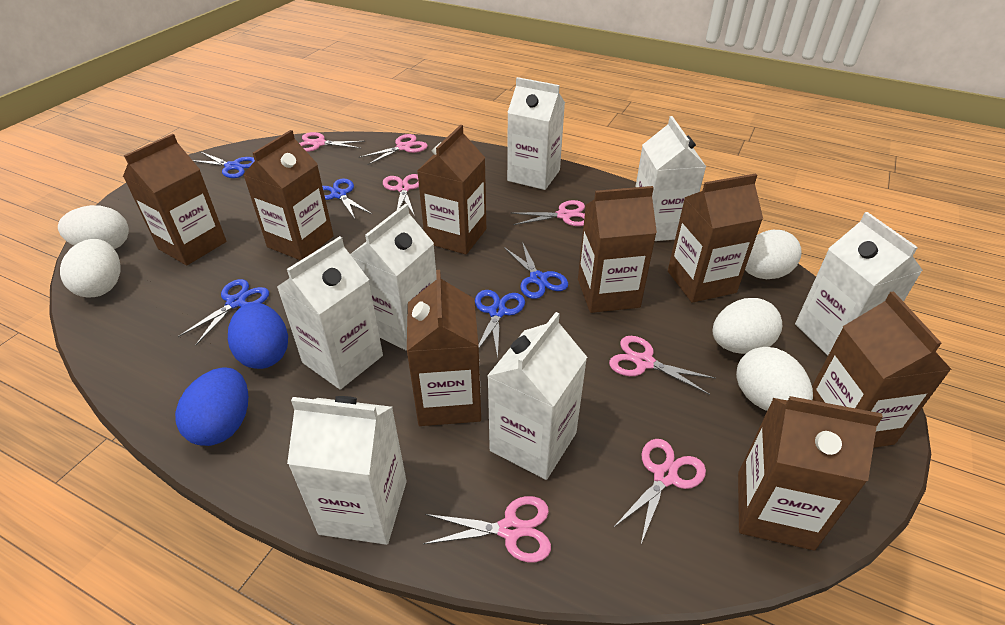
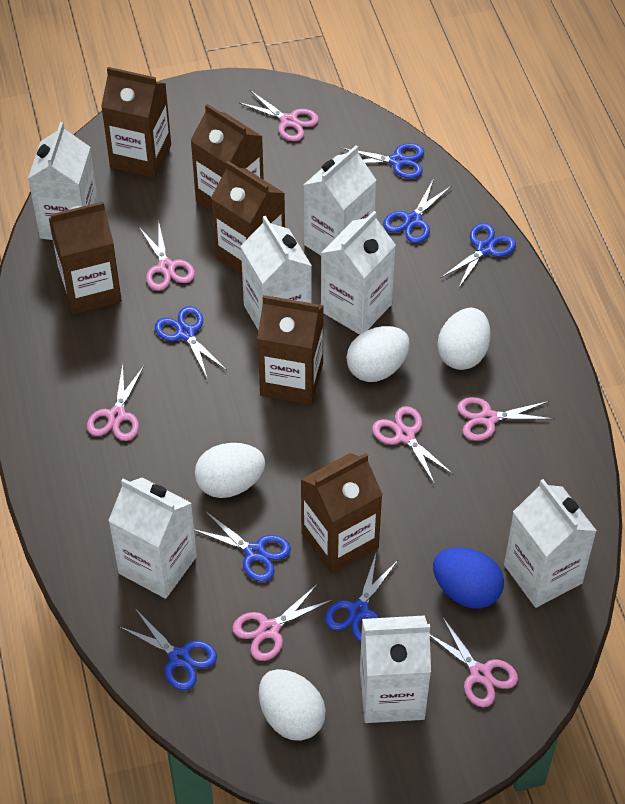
blue egg: 2 -> 1
blue scissors: 5 -> 7
brown carton: 8 -> 6
white egg: 5 -> 4

